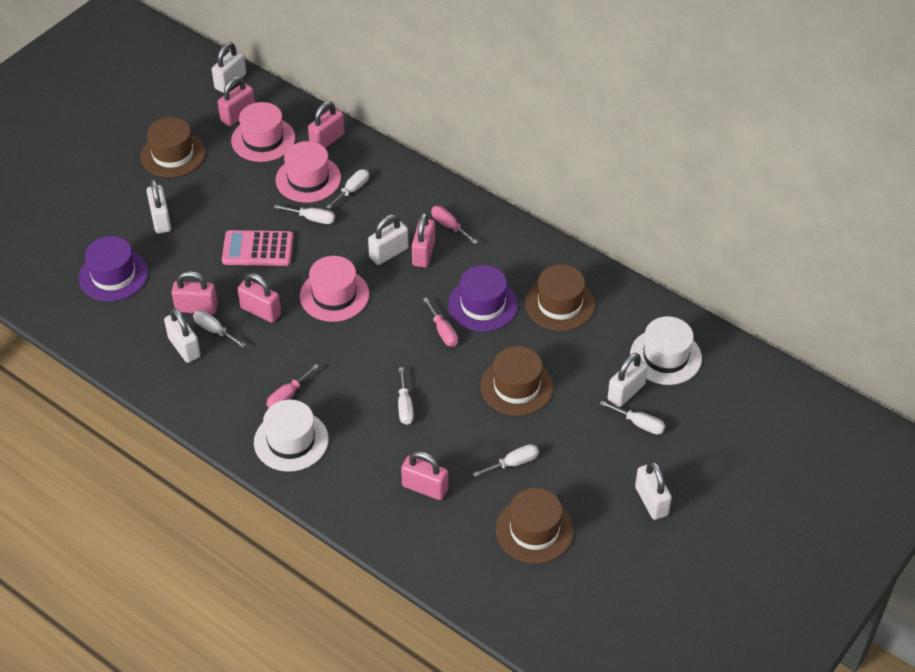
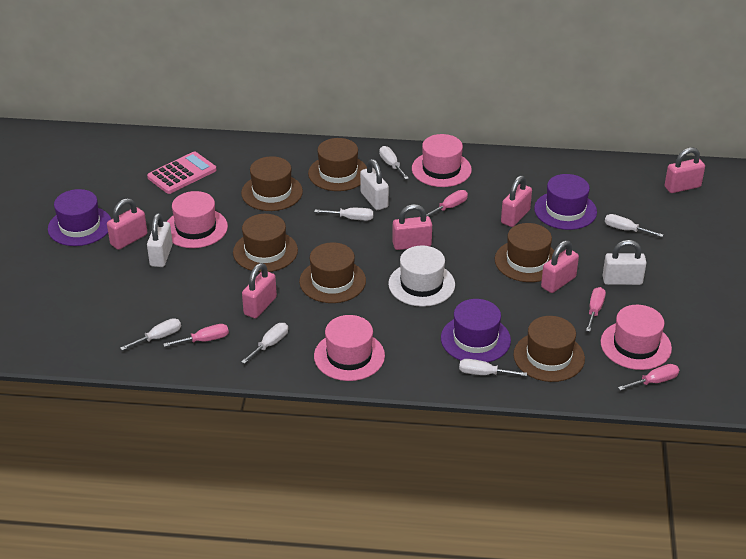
brown hat: 4 -> 6
pink hat: 3 -> 4
pink screwdriver: 3 -> 4
purple hat: 2 -> 3
white hat: 2 -> 1
white padlock: 6 -> 3

